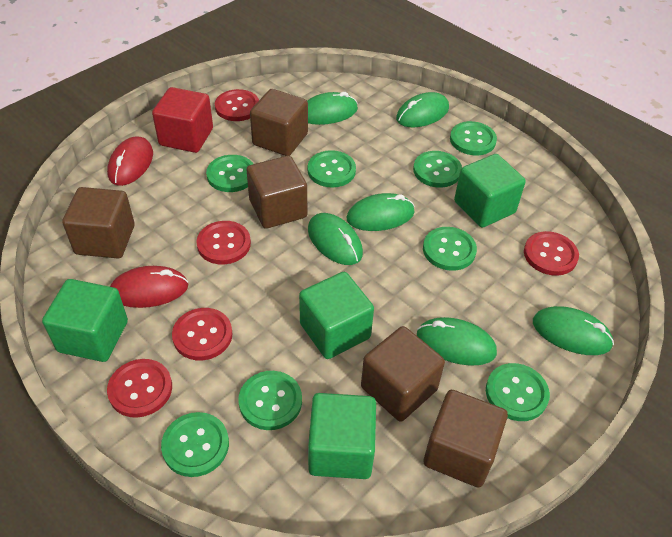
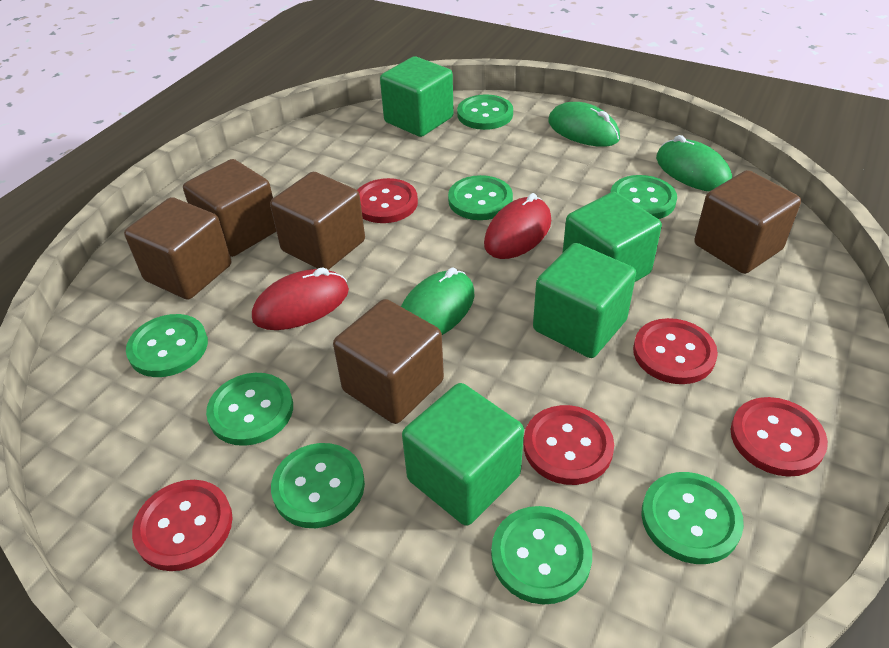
green mouse: 6 -> 3
red cube: 1 -> 0

